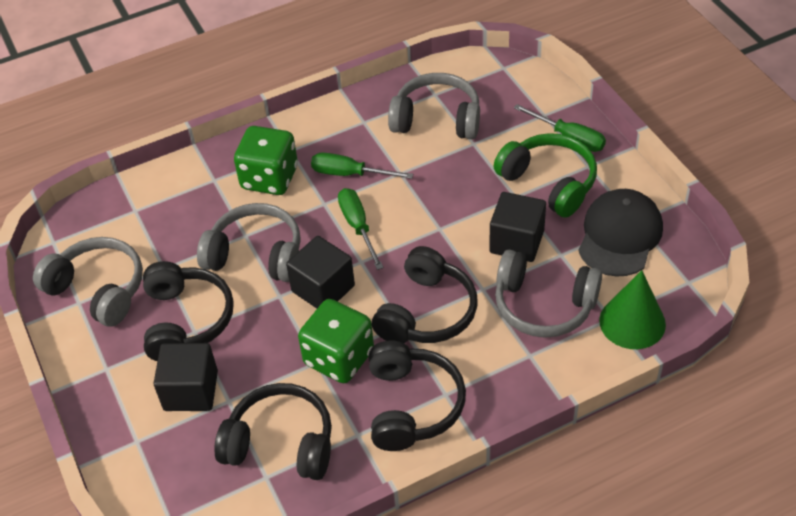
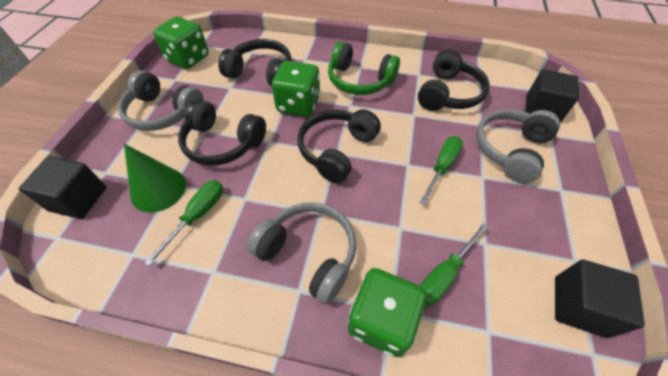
black cap: 1 -> 0
green dice: 2 -> 3
grey headphones: 4 -> 3

